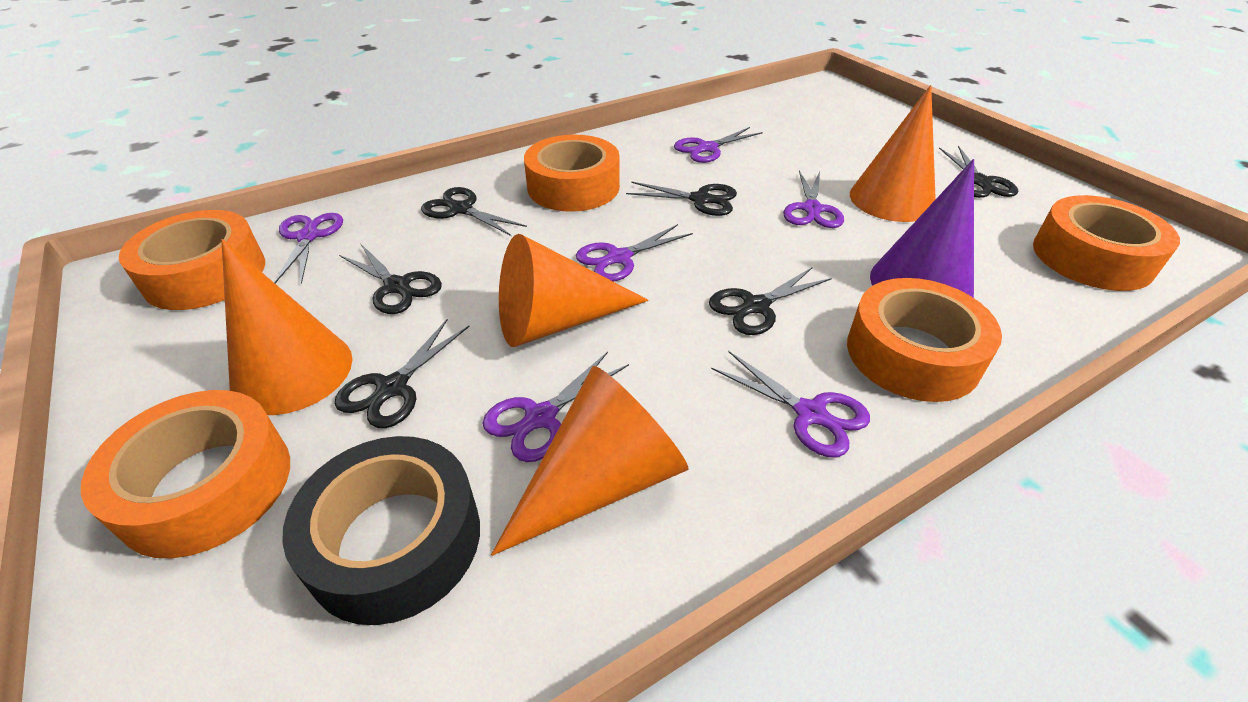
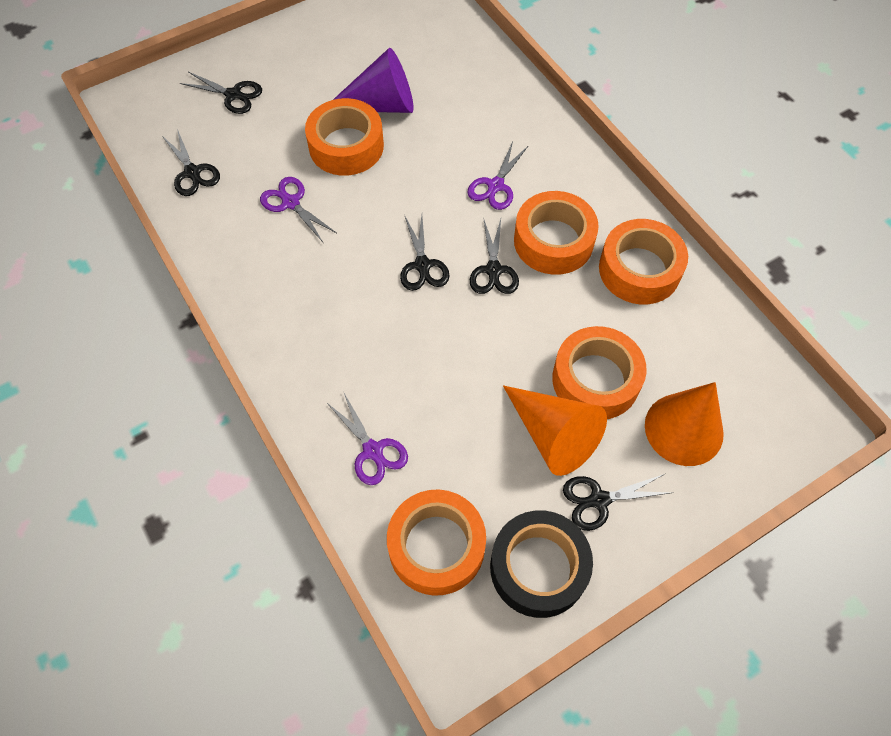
black scissors: 6 -> 5
orange cone: 4 -> 2
purple scissors: 6 -> 3

